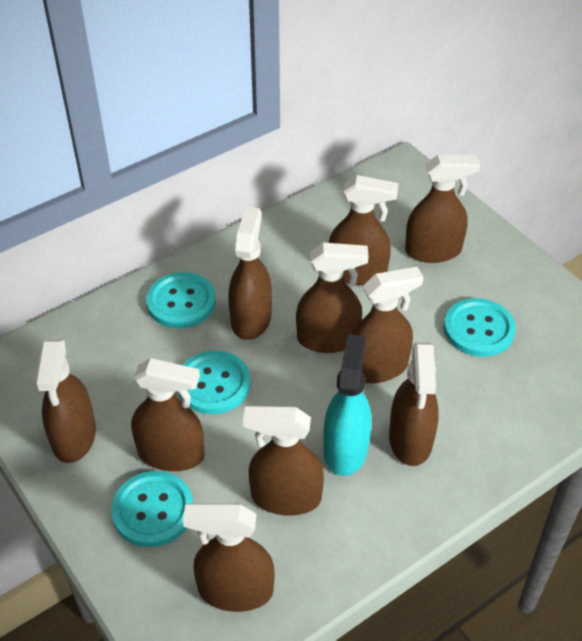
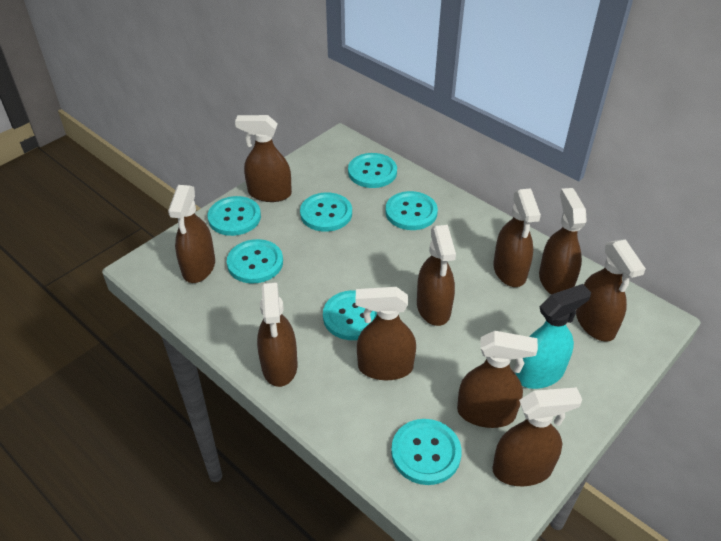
turquoise button: 4 -> 7

